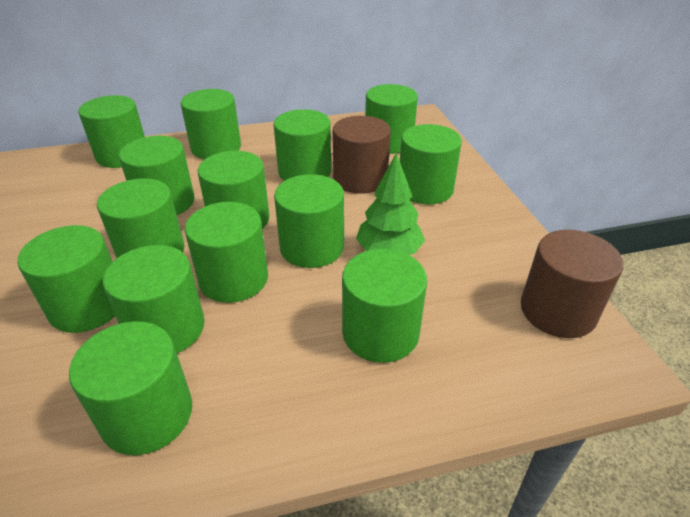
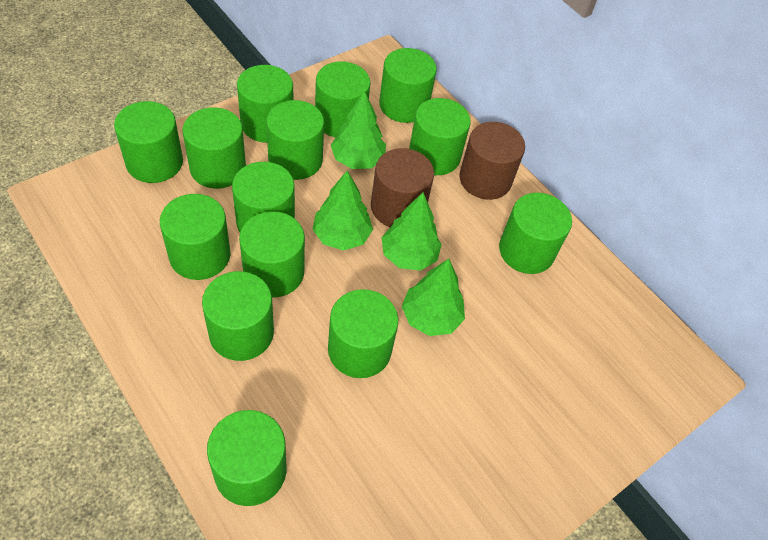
green tree: 1 -> 4

